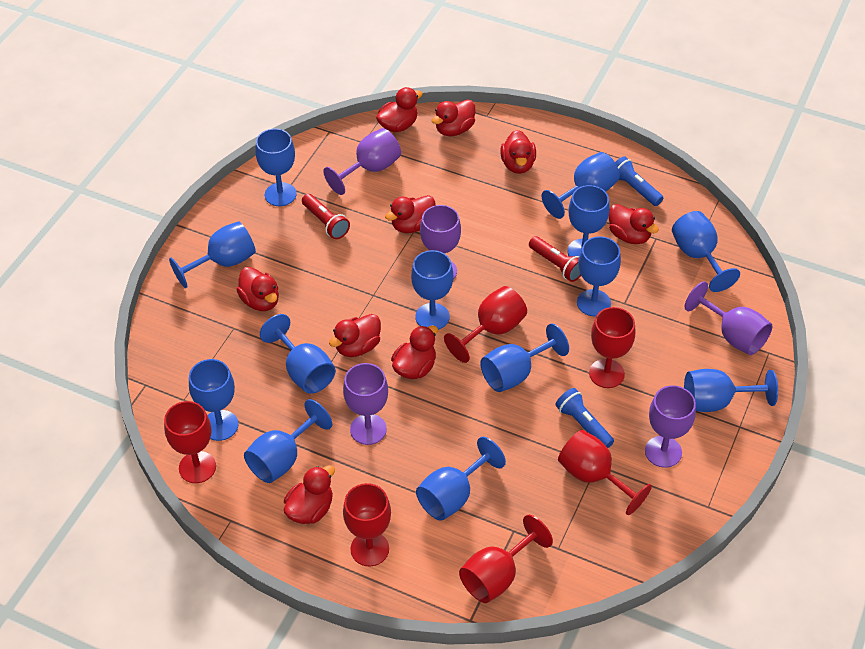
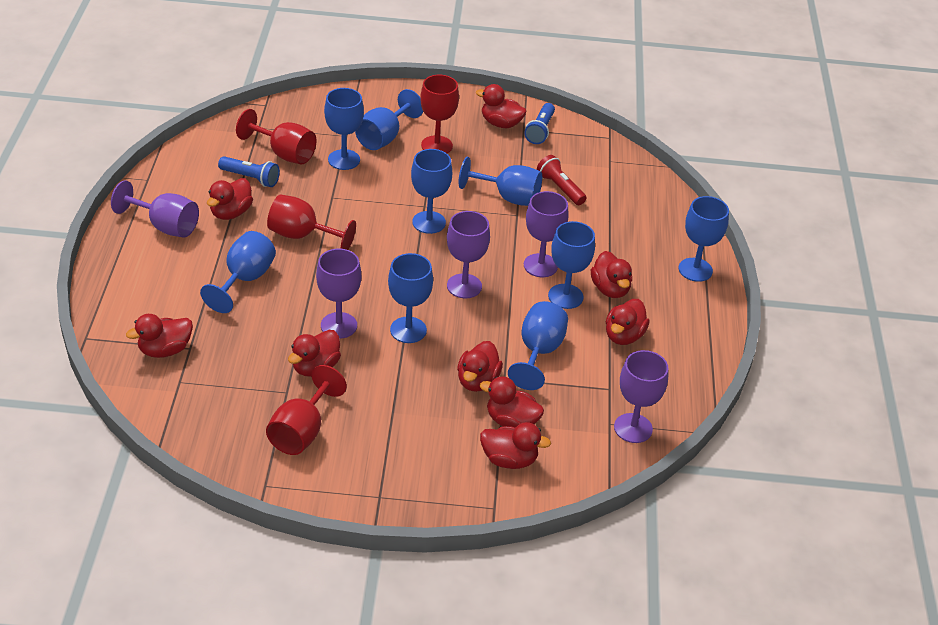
blue goblet: 13 -> 9
red flashlight: 2 -> 1
red goblet: 6 -> 4

